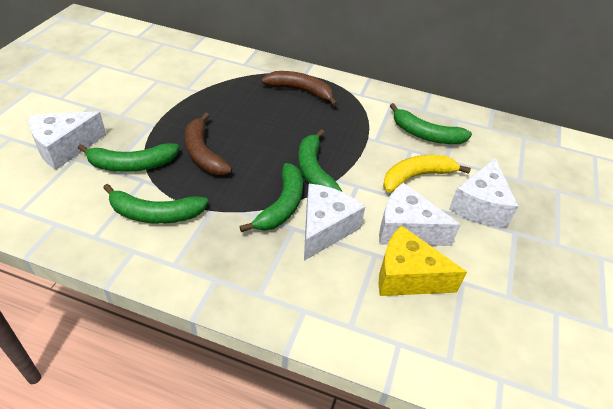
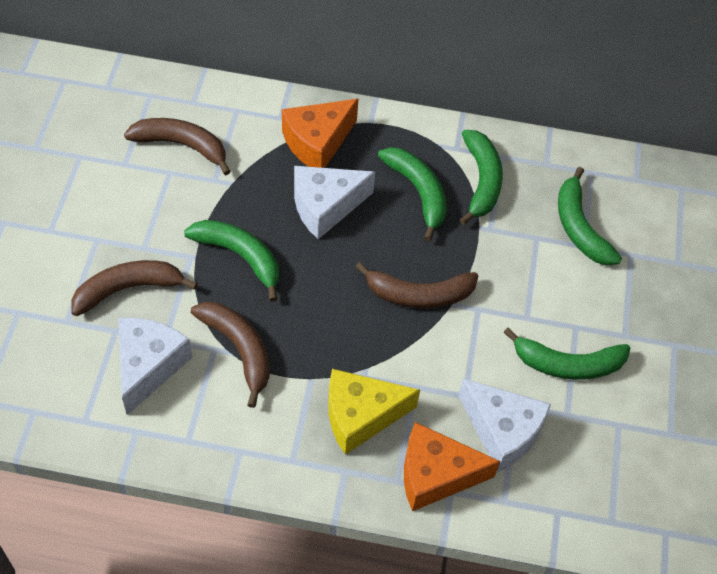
brown banana: 2 -> 4
orange cheese: 0 -> 2
white cheese: 4 -> 3
yellow banana: 1 -> 0

